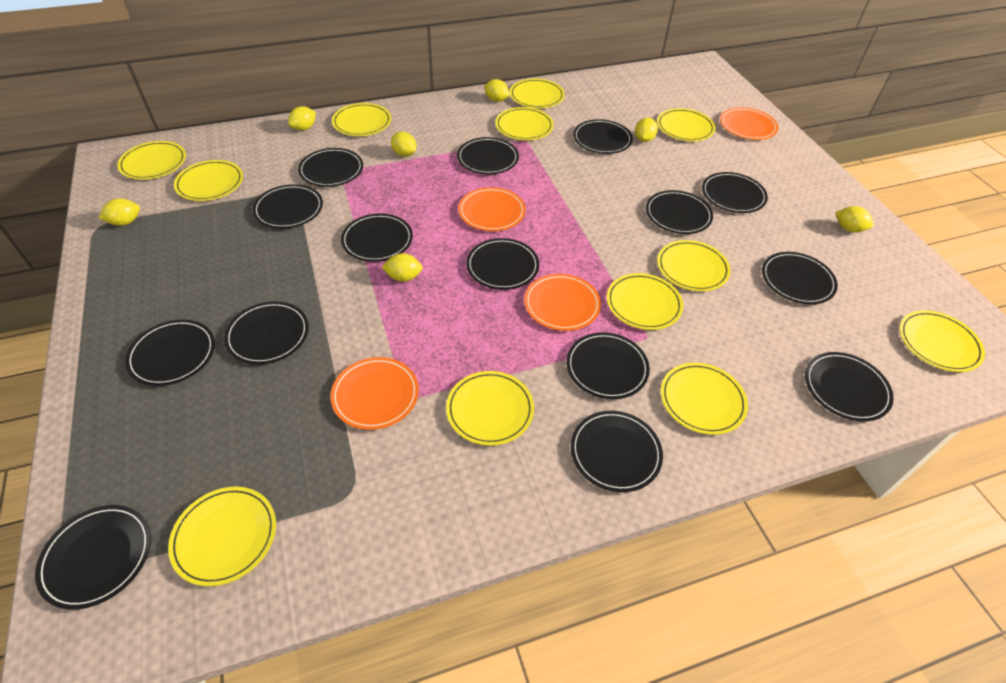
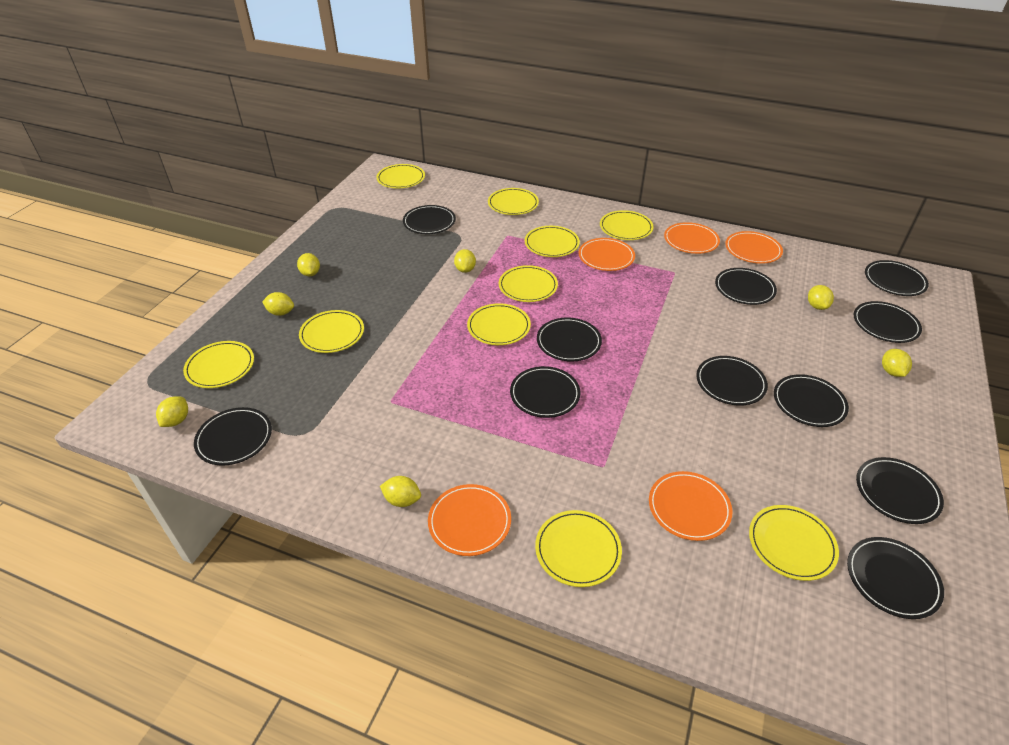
black plate: 15 -> 11
orange plate: 4 -> 5
yellow plate: 12 -> 10

